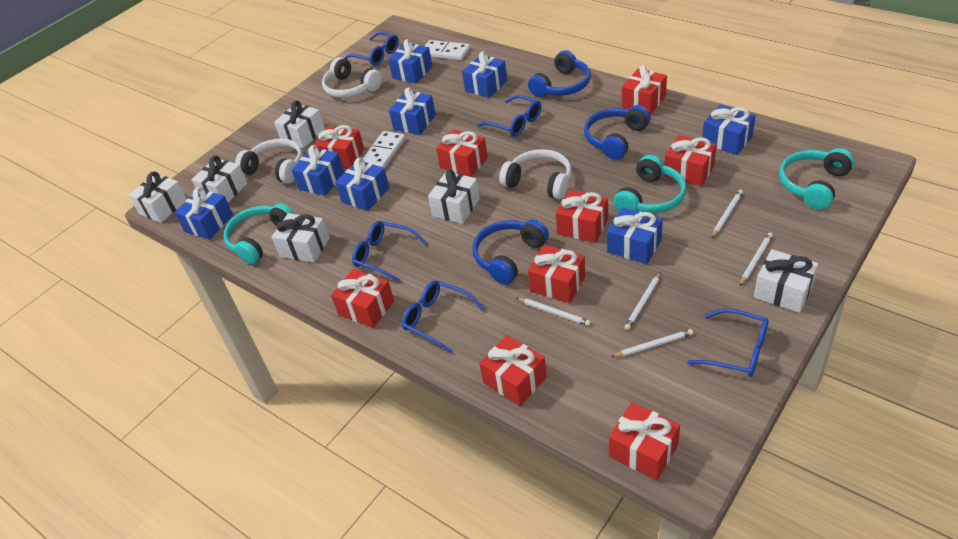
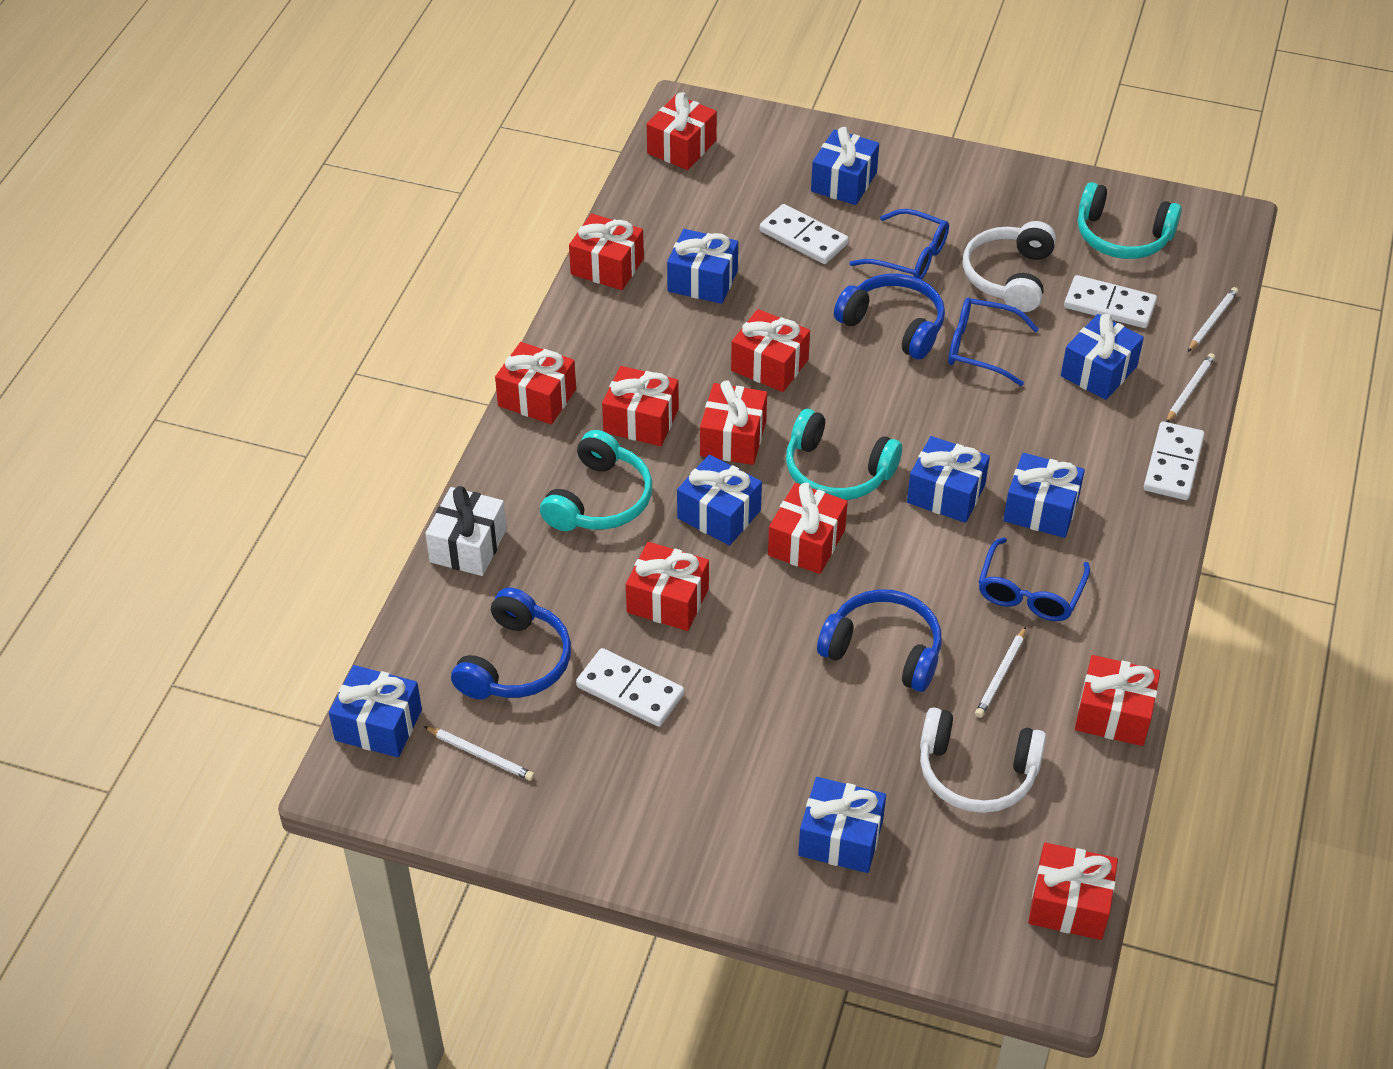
blue glasses: 5 -> 3
red gift: 9 -> 10
white domino: 2 -> 4
white gift: 6 -> 1
white headphones: 3 -> 2
white pencil: 5 -> 4

